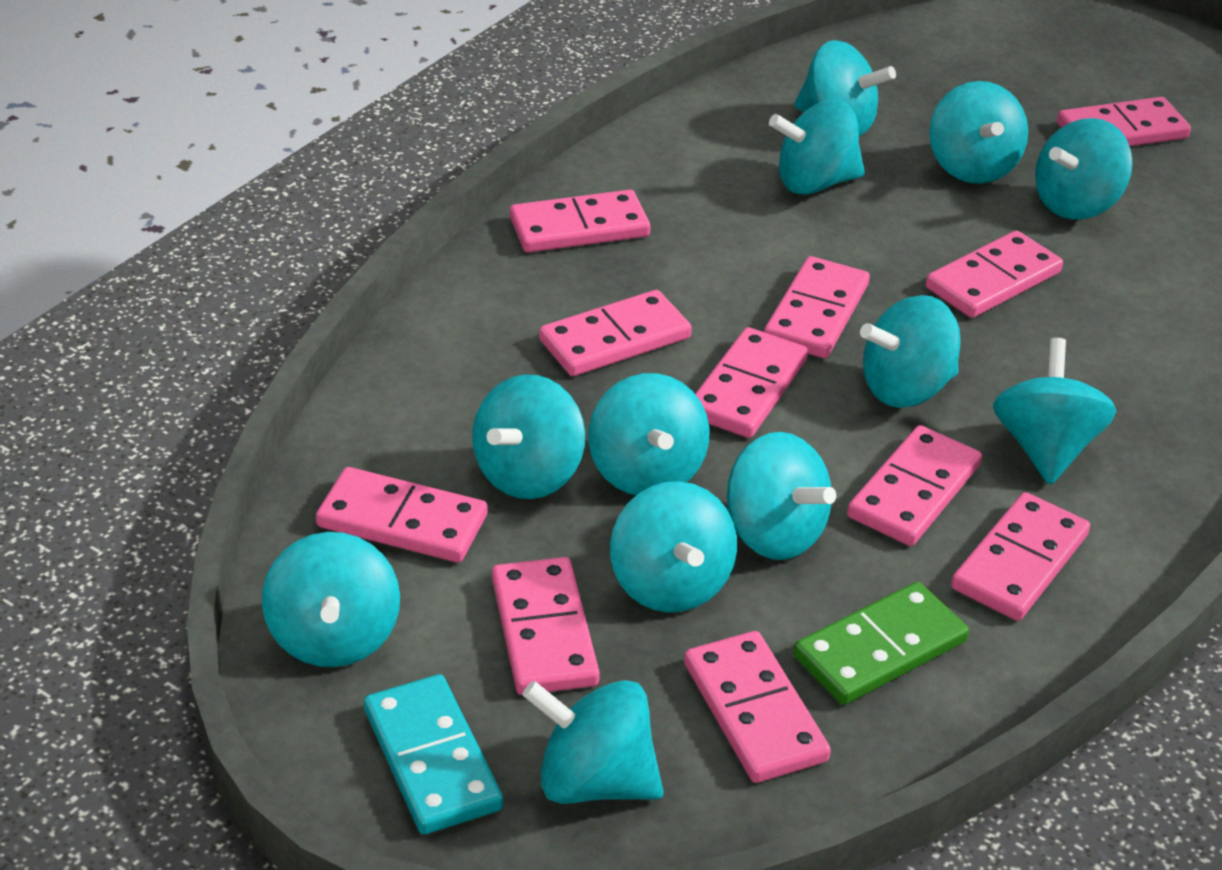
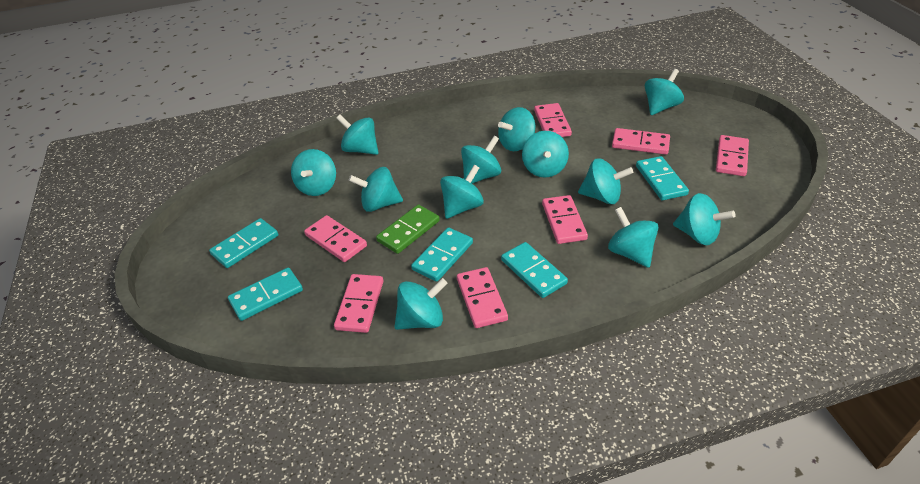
pink domino: 11 -> 7
turquoise domino: 1 -> 5

